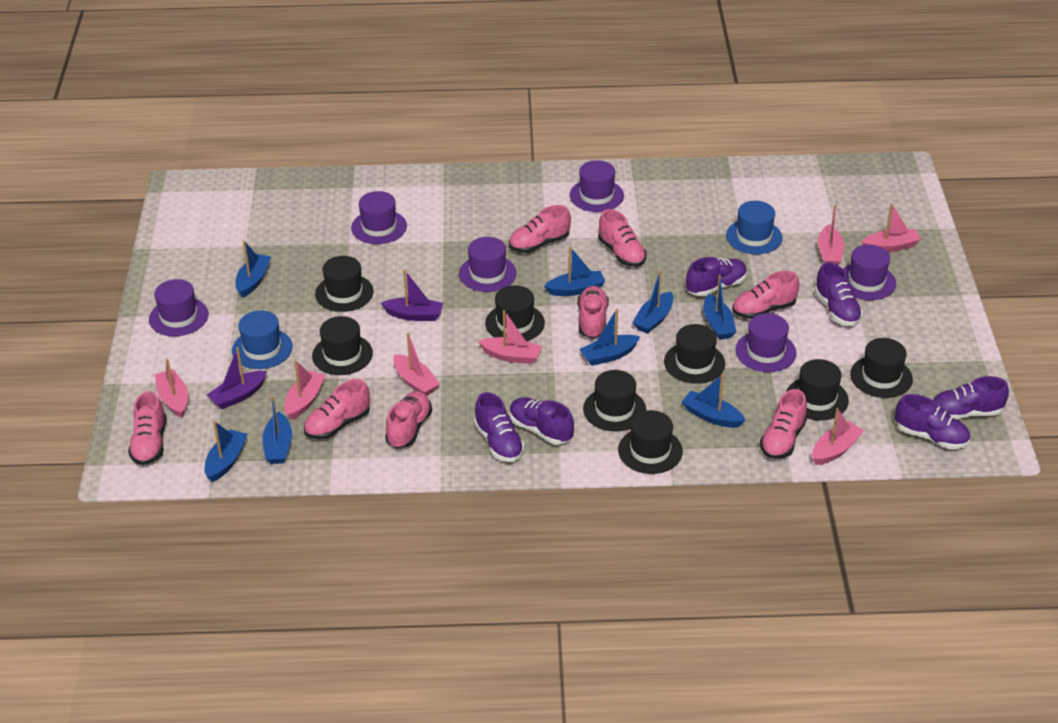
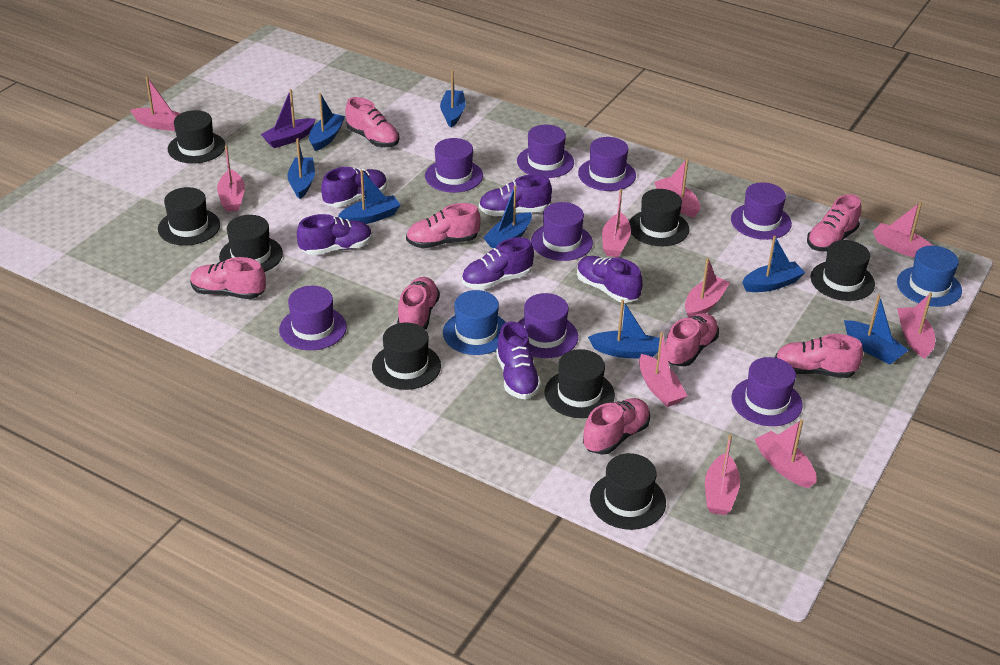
pink boat: 7 -> 10
purple boat: 2 -> 1
purple hat: 6 -> 8

